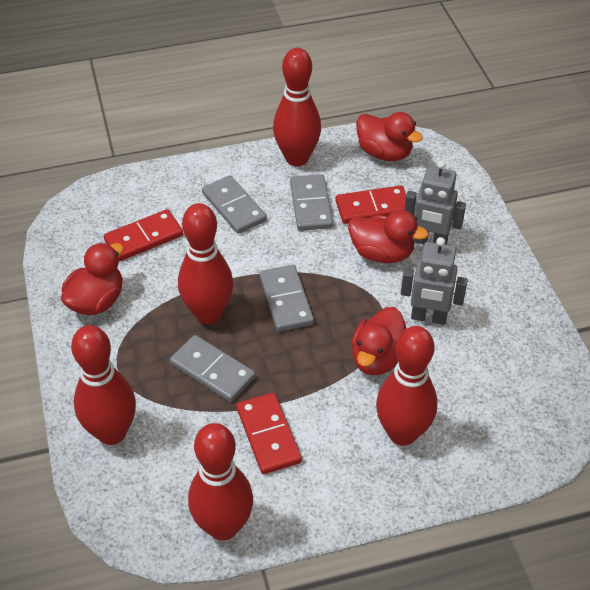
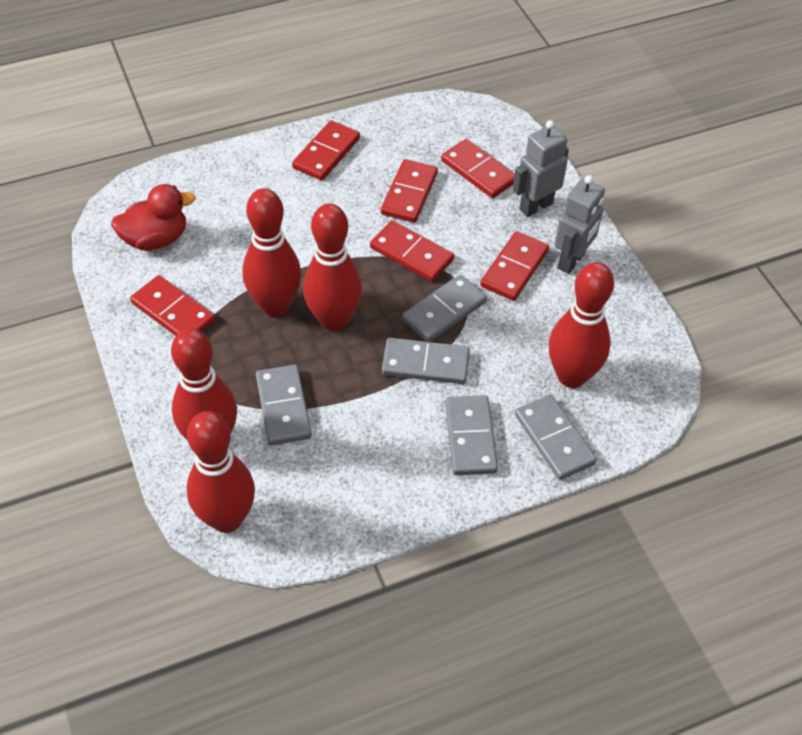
grey domino: 4 -> 5
red domino: 3 -> 6
red duck: 4 -> 1

